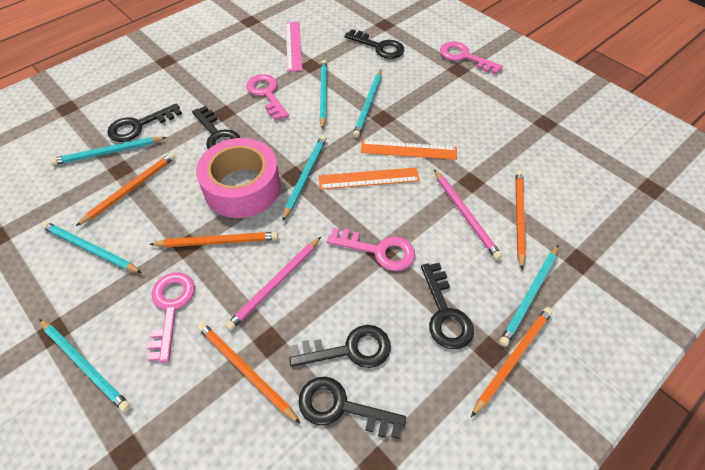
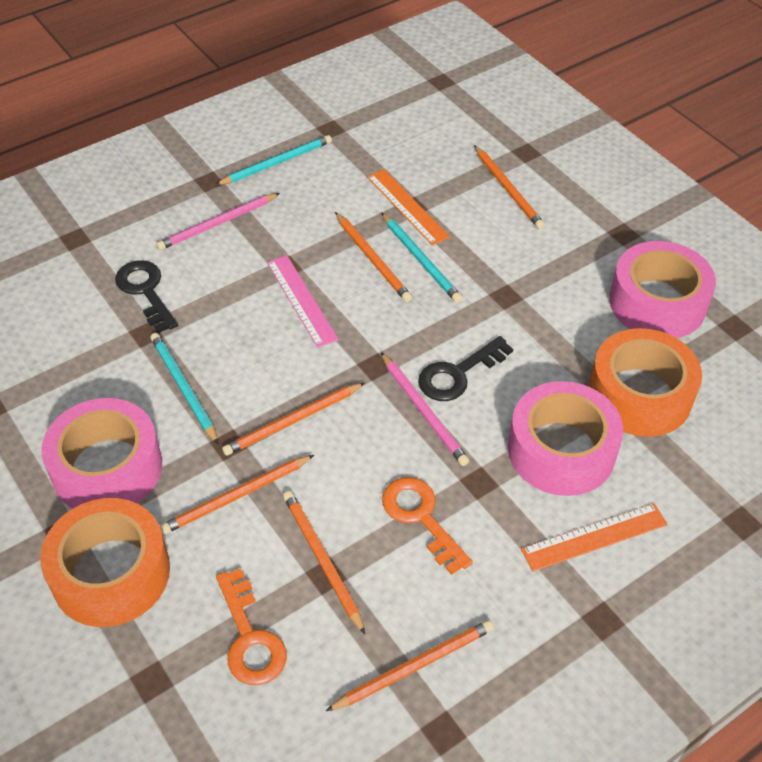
black key: 6 -> 2
orange key: 0 -> 2
orange pencil: 5 -> 6
orange tape: 0 -> 2
pink key: 4 -> 0
pink tape: 1 -> 3
turquoise pencil: 7 -> 3

